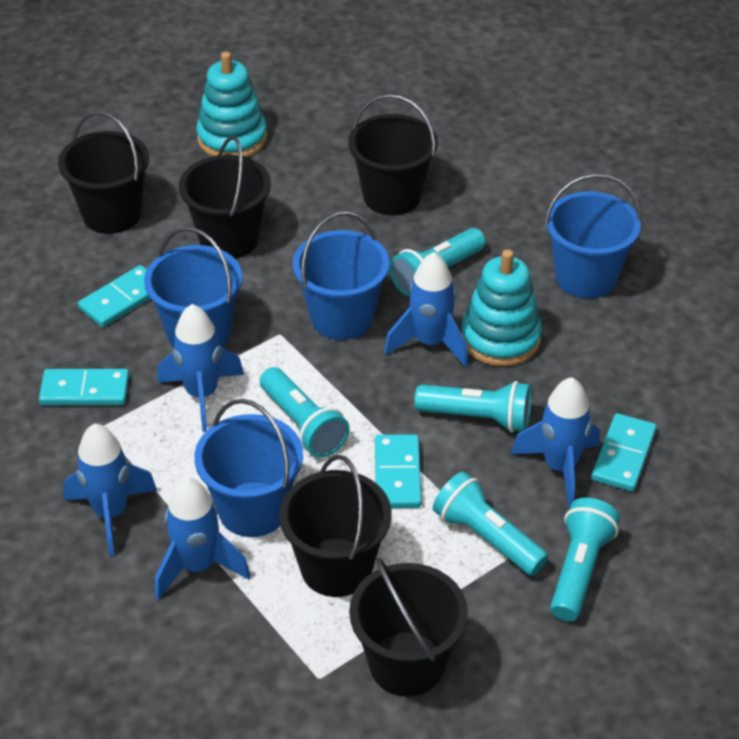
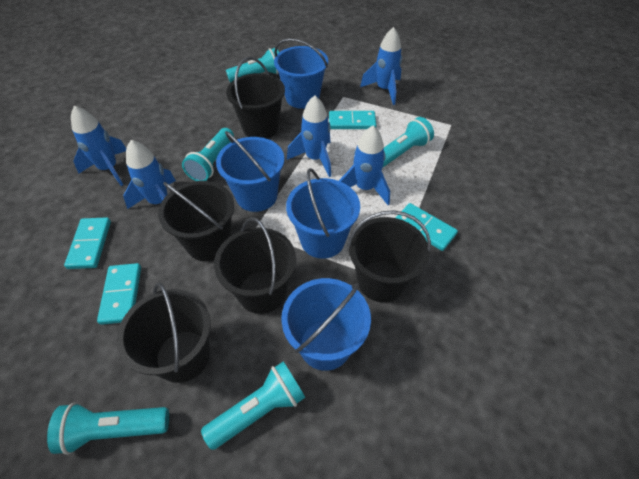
turquoise stacking toy: 2 -> 0

